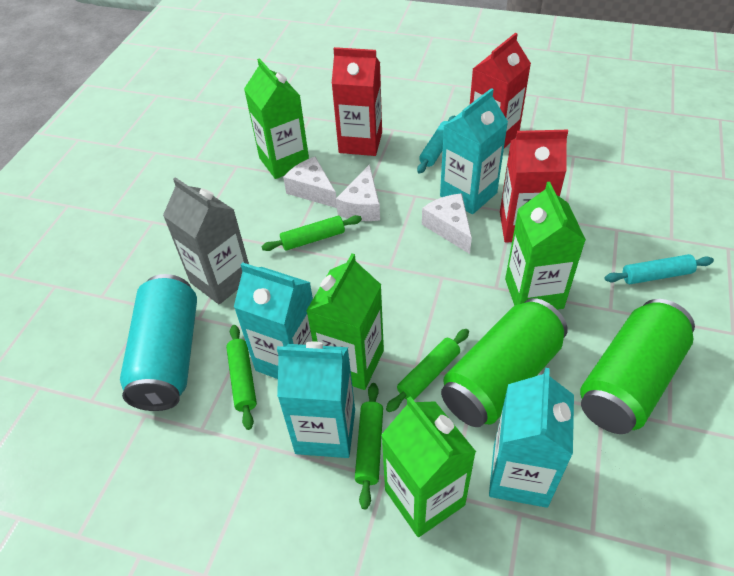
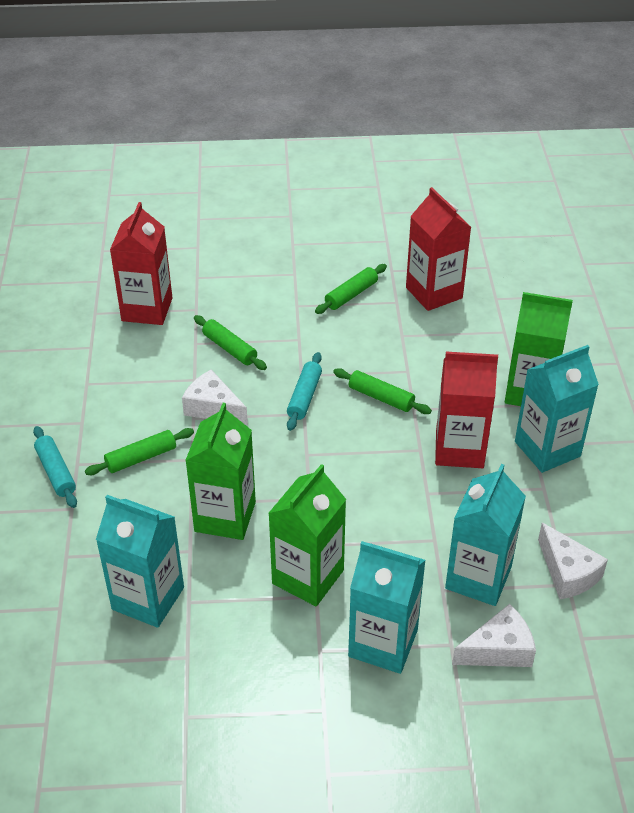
green can: 2 -> 0
green carton: 4 -> 3
grey carton: 1 -> 0
turquoise can: 1 -> 0

